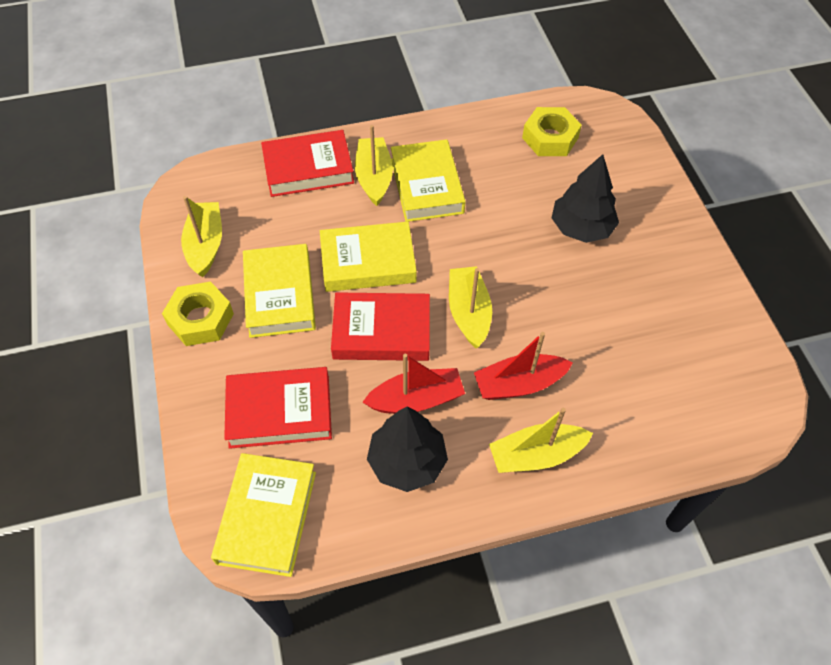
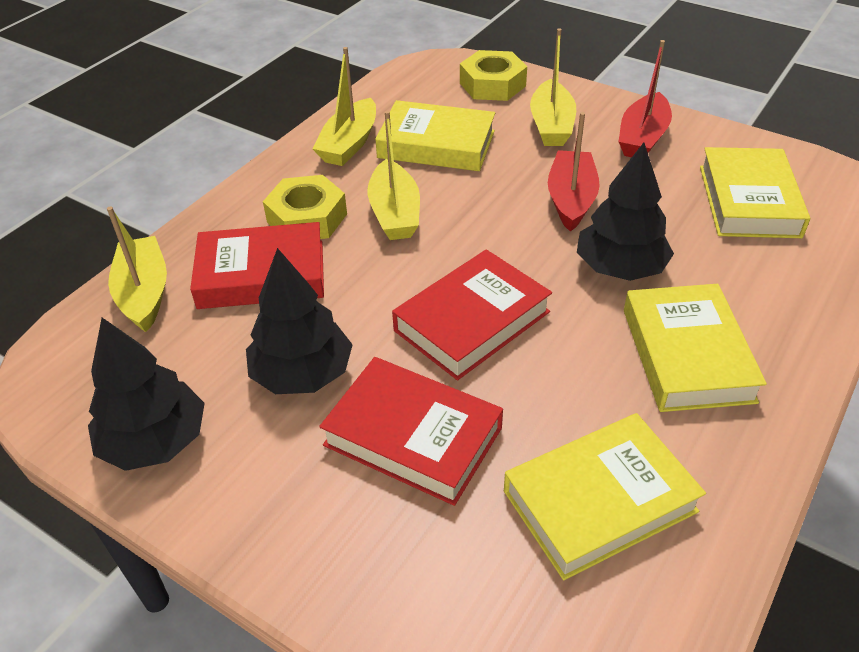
black tree: 2 -> 3

